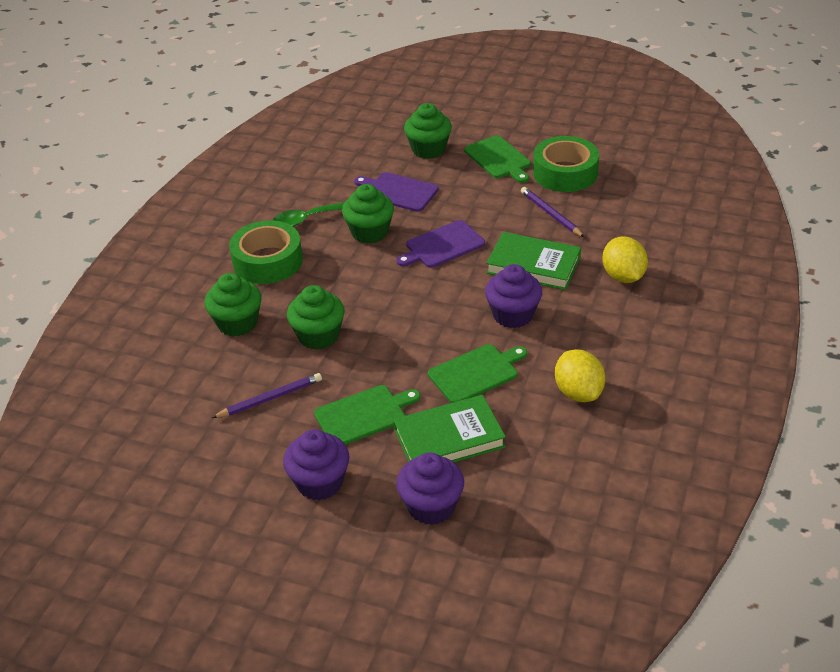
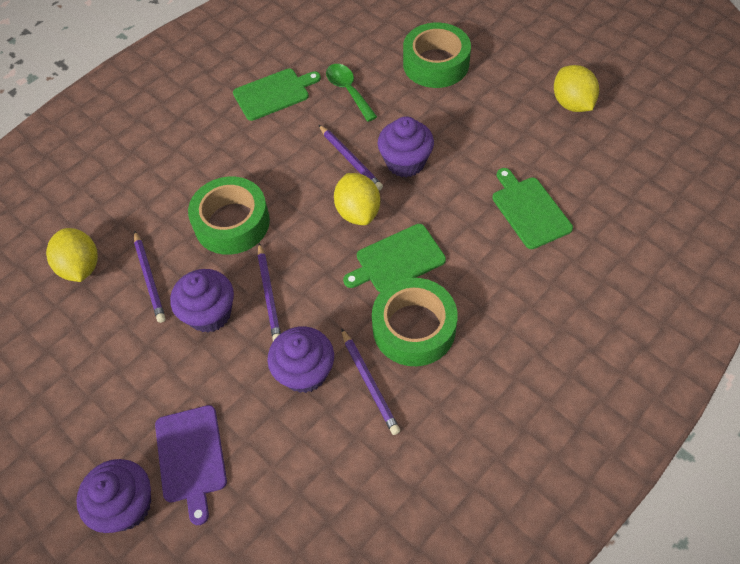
green book: 2 -> 0
green cupcake: 4 -> 0
green tape: 2 -> 3
purple cupcake: 3 -> 4
purple cutting board: 2 -> 1
purple pencil: 2 -> 4
yellow lemon: 2 -> 3

